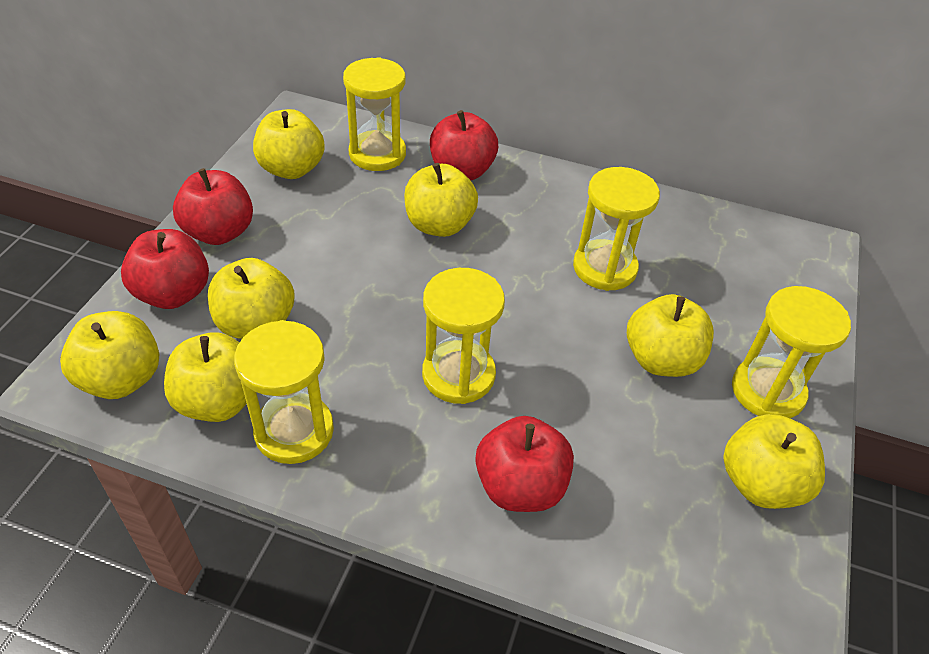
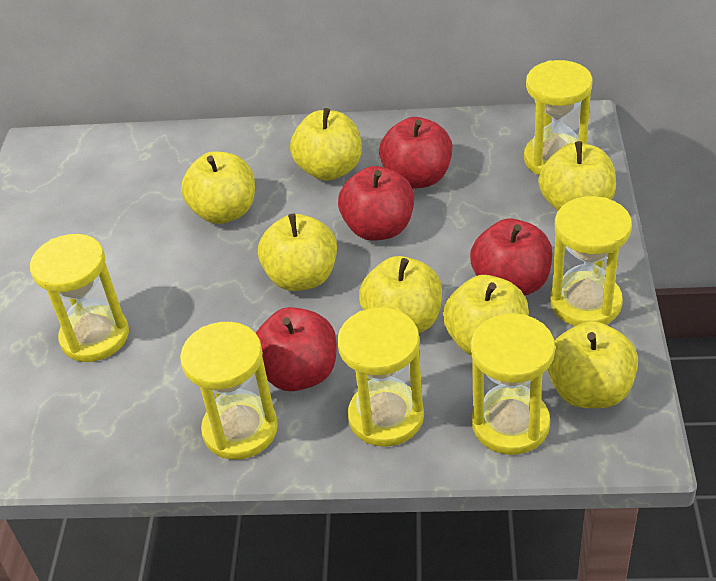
yellow hourglass: 5 -> 6

